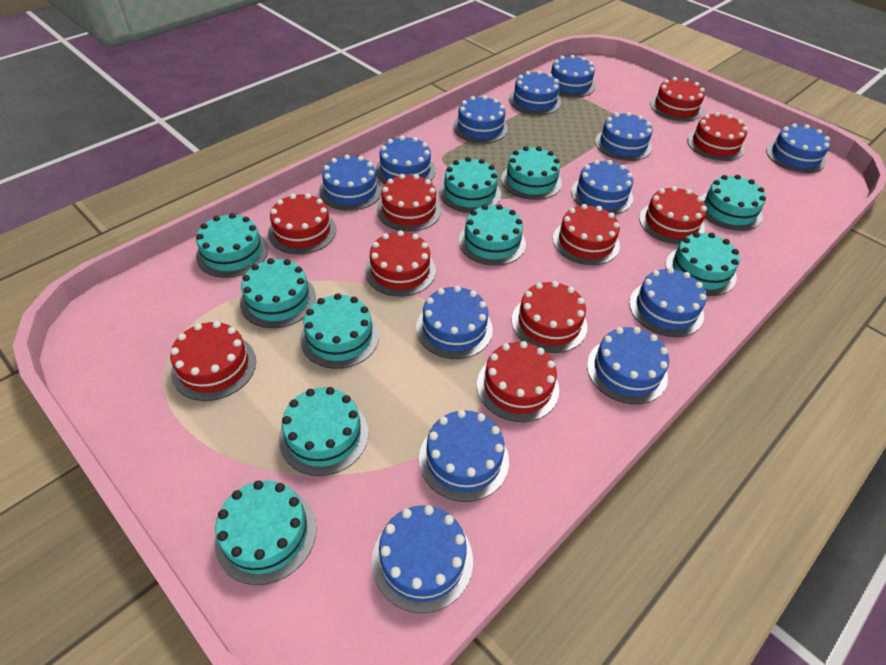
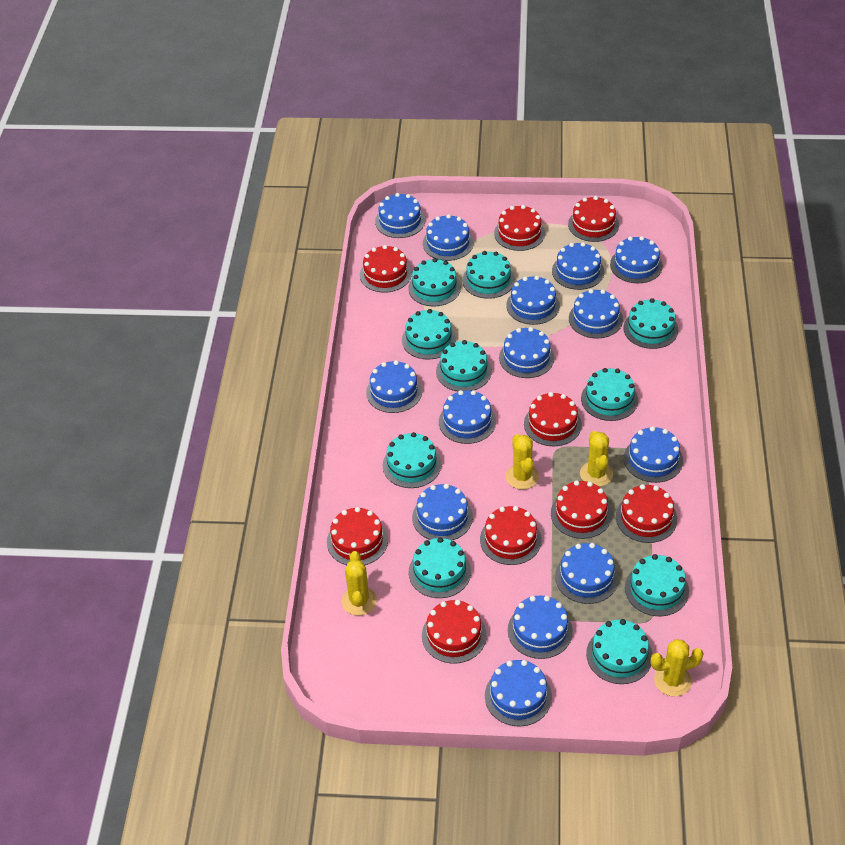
blue cake: 13 -> 14
red cake: 10 -> 9
yellow cactus: 0 -> 4

